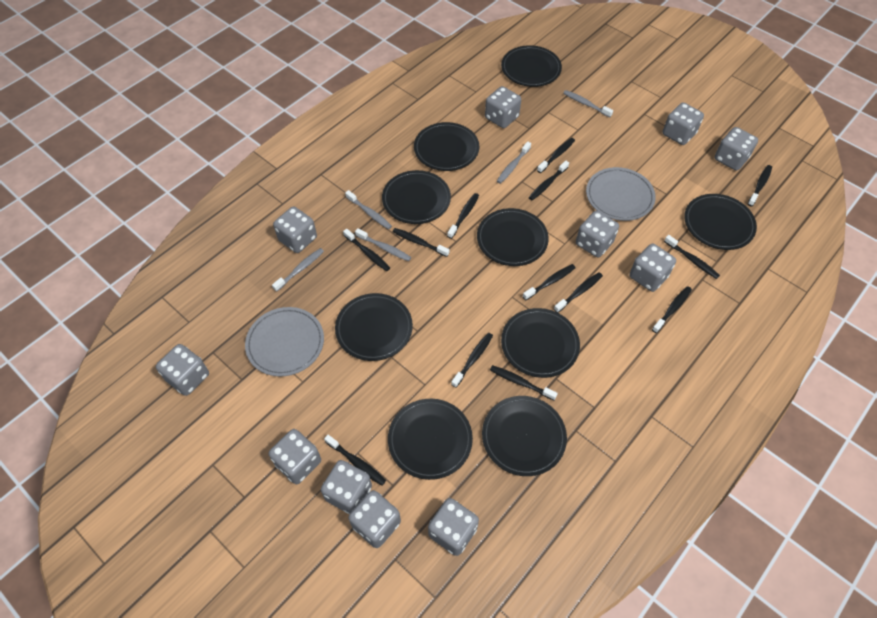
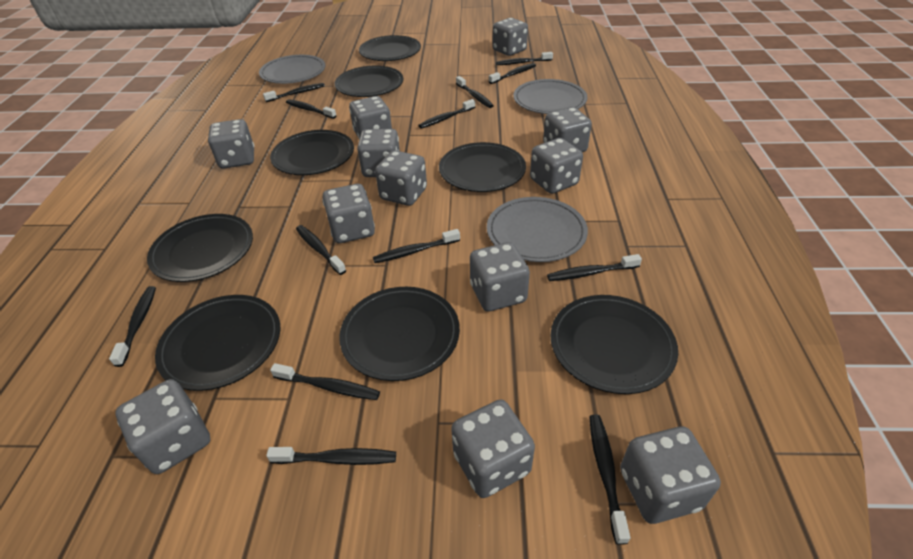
black plate: 9 -> 8
grey dice: 11 -> 12
grey plate: 2 -> 3
grey toothbrush: 5 -> 0

